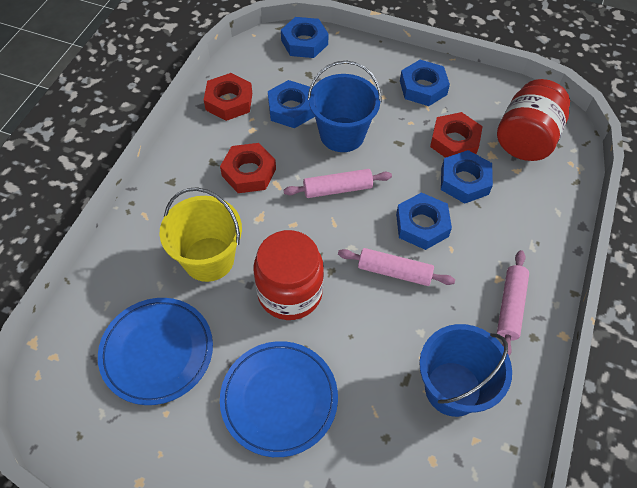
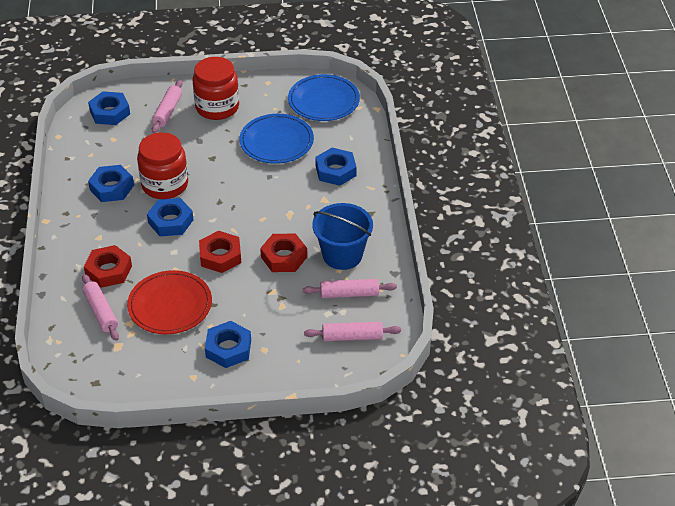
blue bucket: 2 -> 1
pink rolling pin: 3 -> 4
red plate: 0 -> 1
yellow bucket: 1 -> 0

